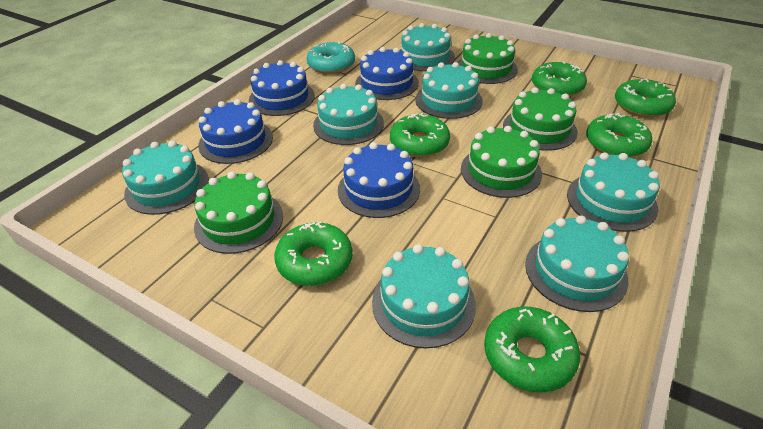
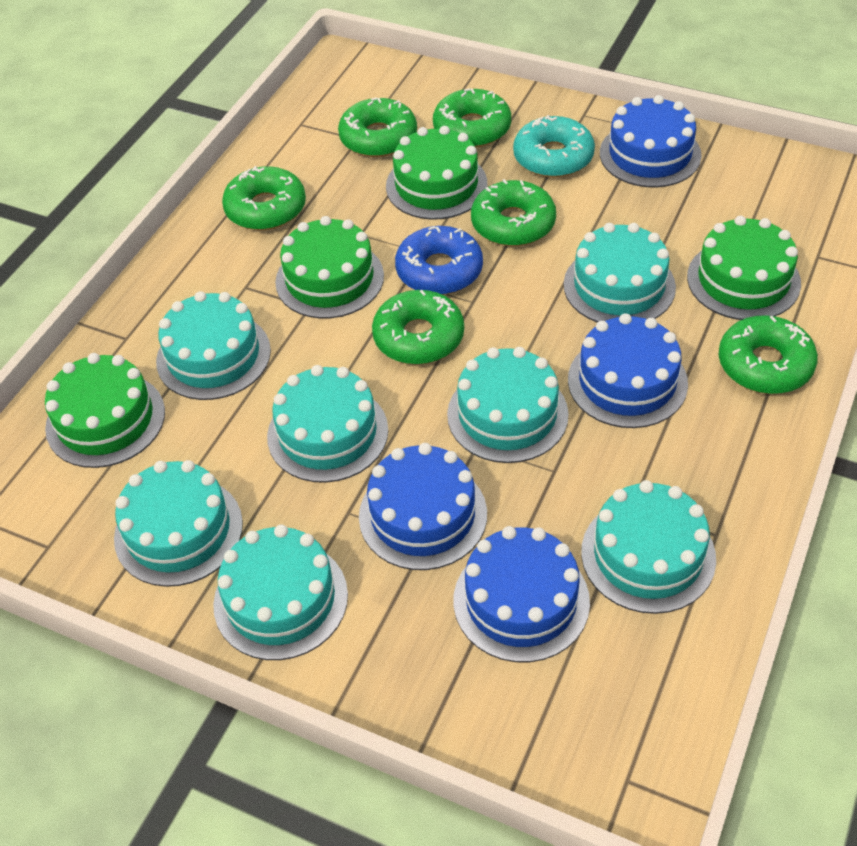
blue donut: 0 -> 1

